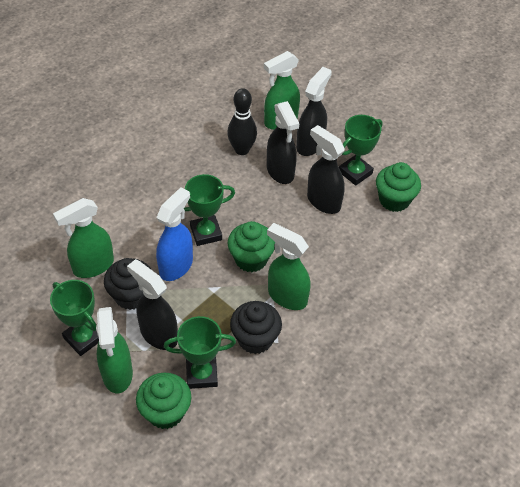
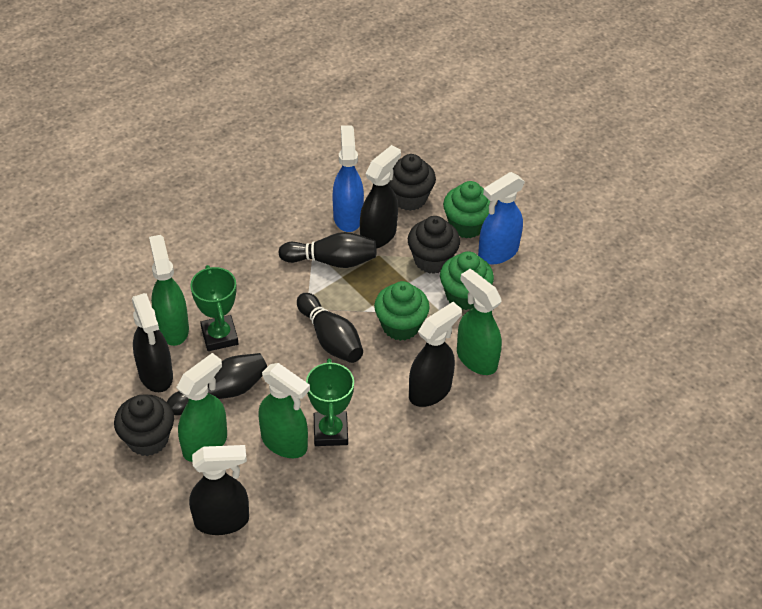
black bowling pin: 1 -> 3
black cupcake: 2 -> 3
blue spray bottle: 1 -> 2
green trophy: 4 -> 2

